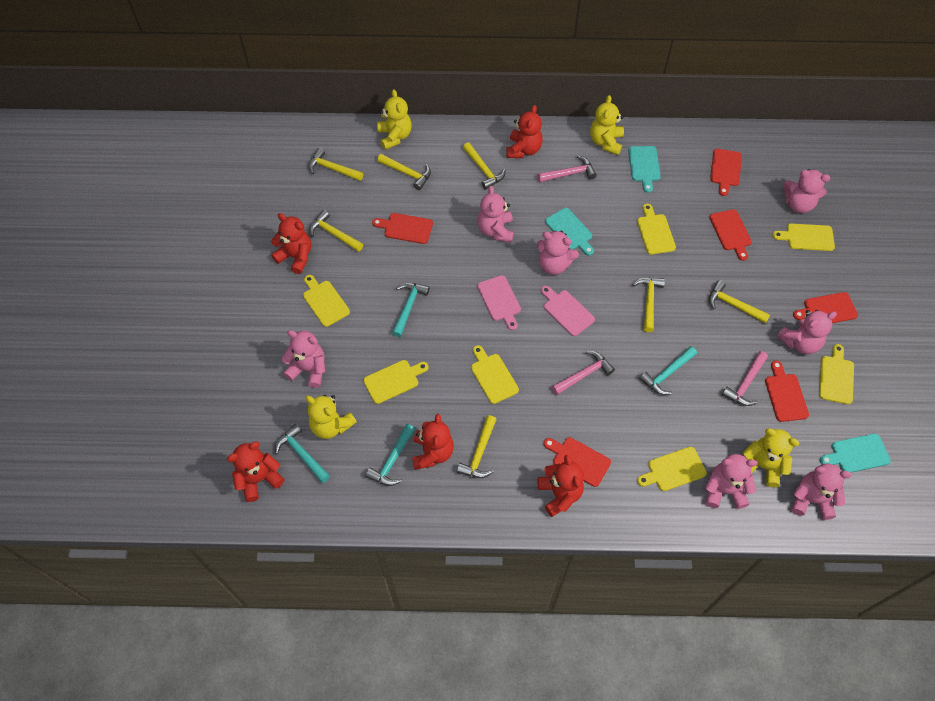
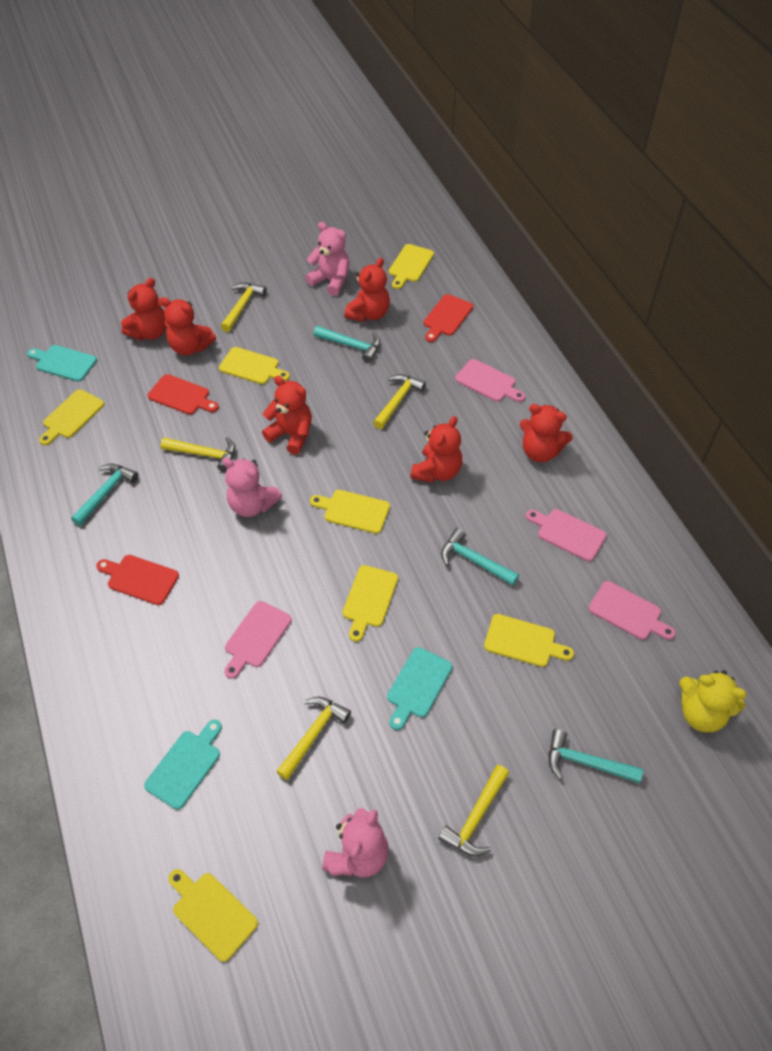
pink cutting board: 2 -> 4
pink hammer: 3 -> 0
pink teddy bear: 7 -> 3
red cutting board: 6 -> 3
red teddy bear: 5 -> 6
yellow hammer: 7 -> 5
yellow teddy bear: 4 -> 1

